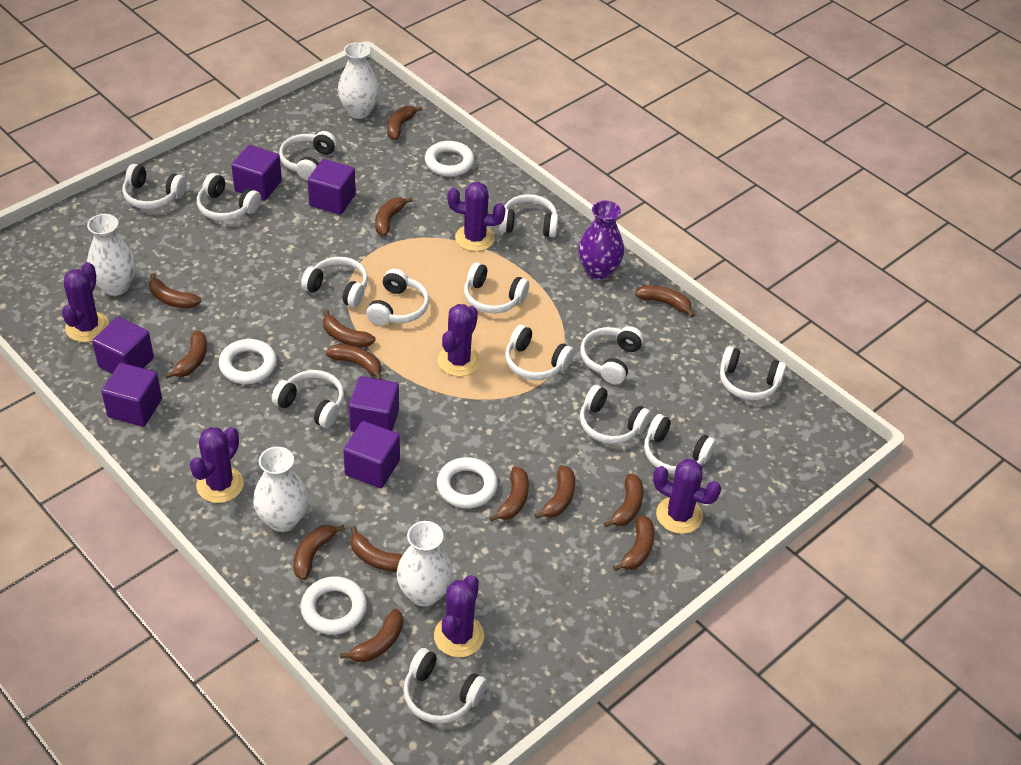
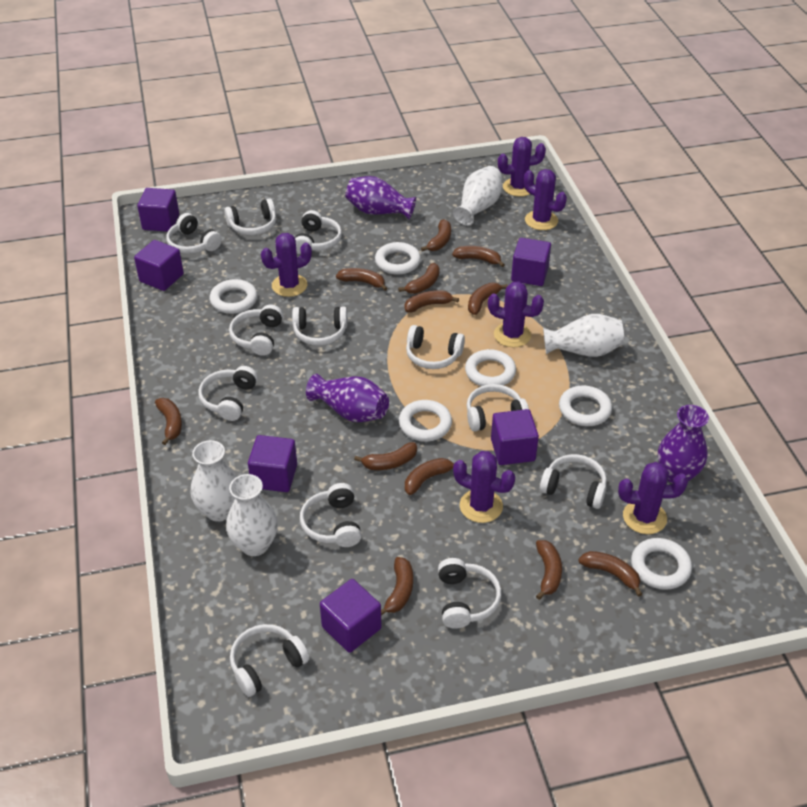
brown banana: 14 -> 12
purple vase: 1 -> 3
white headphones: 14 -> 12
white ring: 4 -> 6

